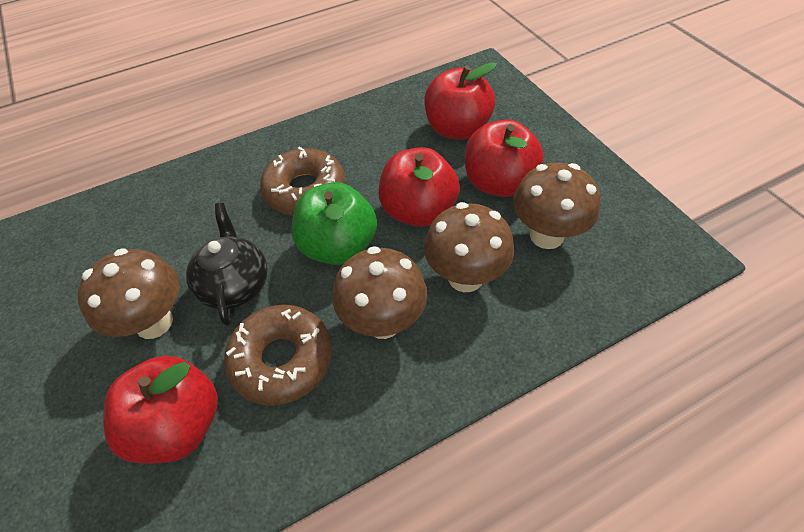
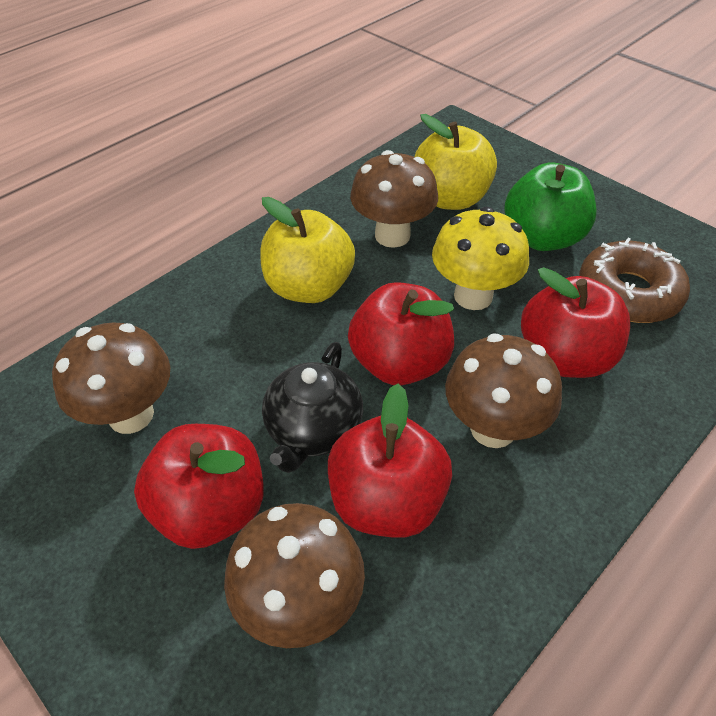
brown donut: 2 -> 1
yellow apple: 0 -> 2
yellow mushroom: 0 -> 1

